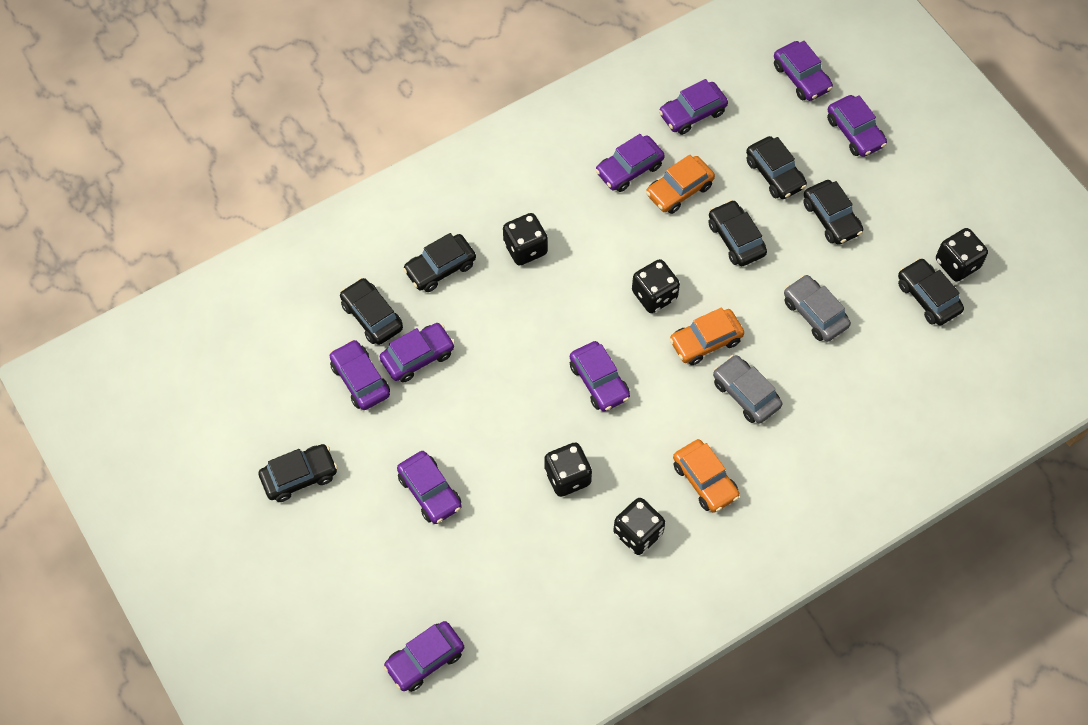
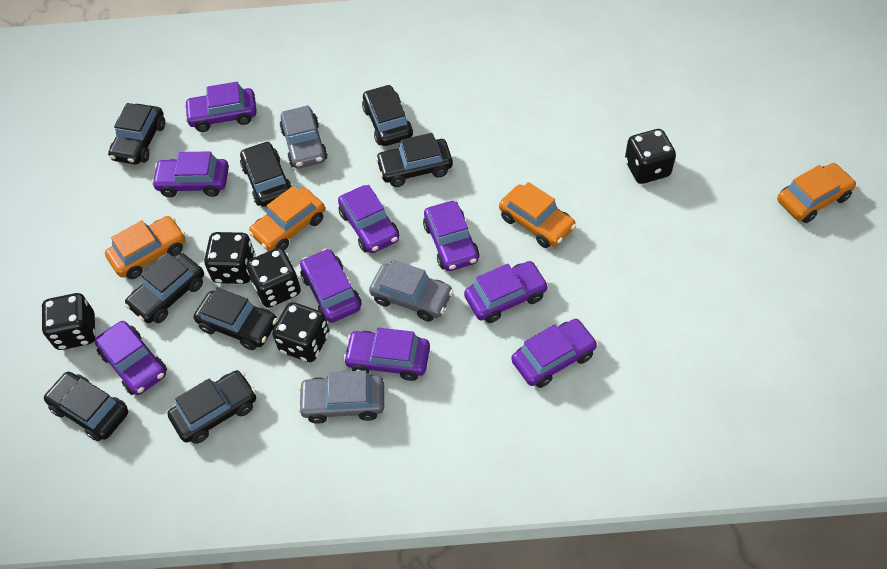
black car: 7 -> 8
grey car: 2 -> 3
orange car: 3 -> 4

